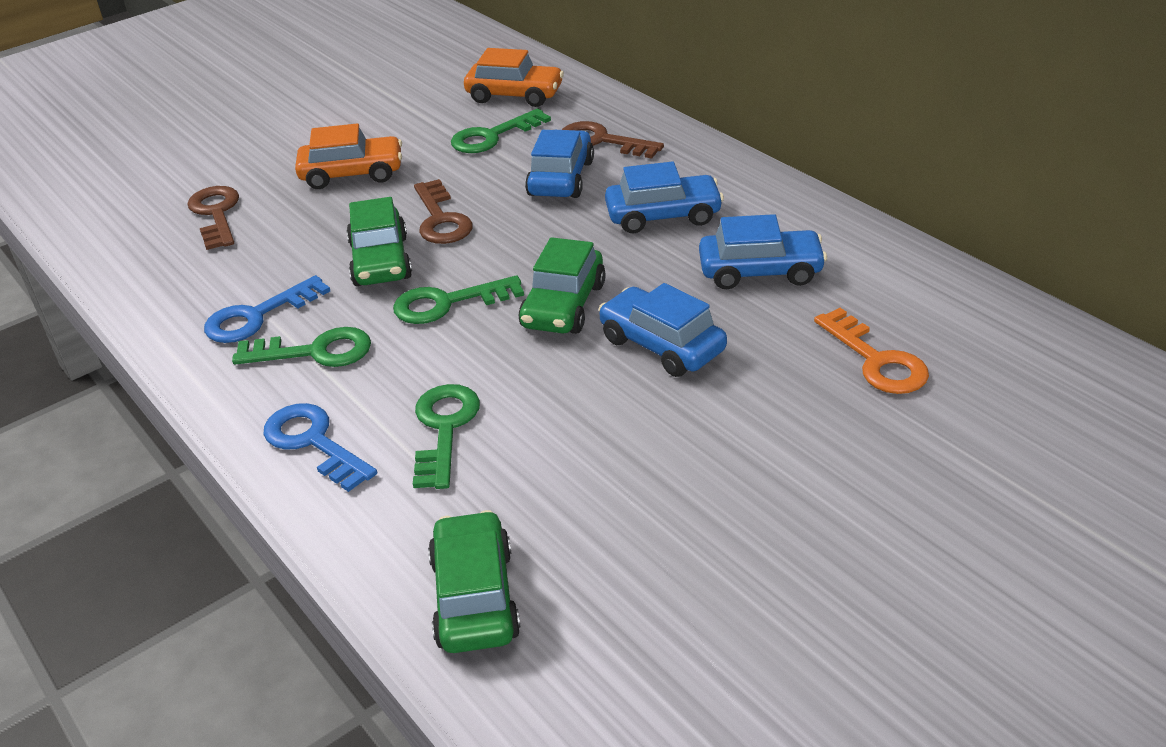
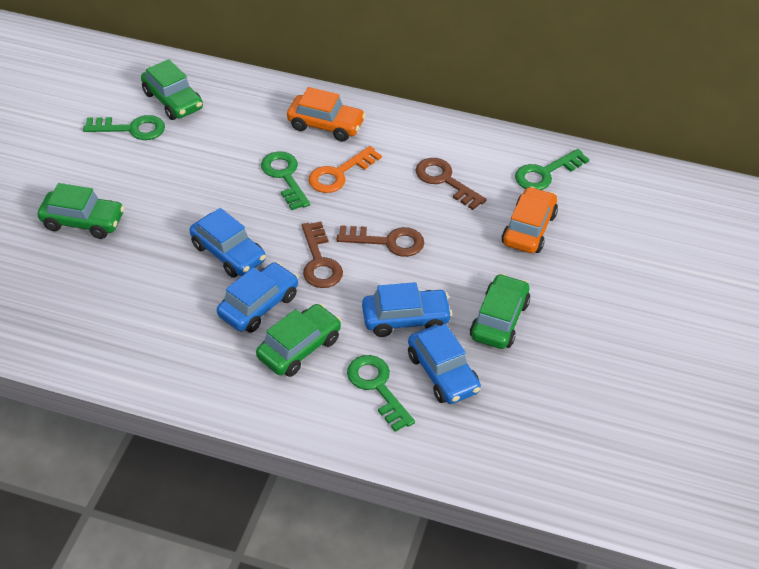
blue key: 2 -> 0
green car: 3 -> 4

